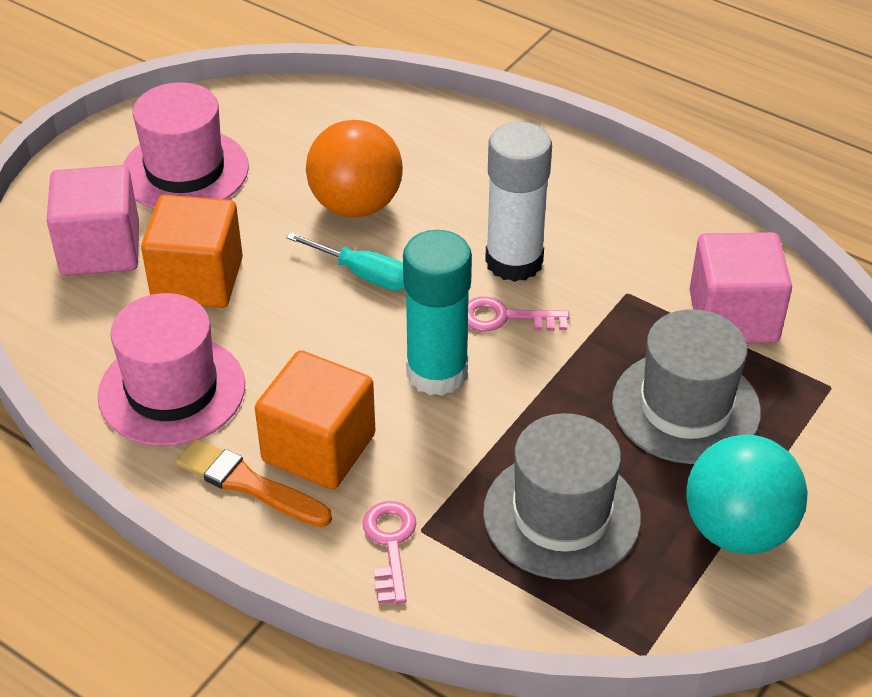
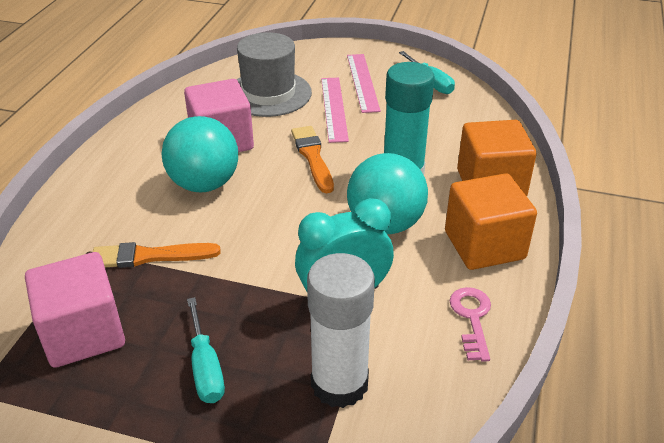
grey hat: 2 -> 1
orange ball: 1 -> 0
orange brush: 1 -> 2
pink hat: 2 -> 0
pink key: 2 -> 1
pink ruler: 0 -> 2
turquoise ball: 1 -> 2
turquoise clock: 0 -> 1
turquoise screwdriver: 1 -> 2

